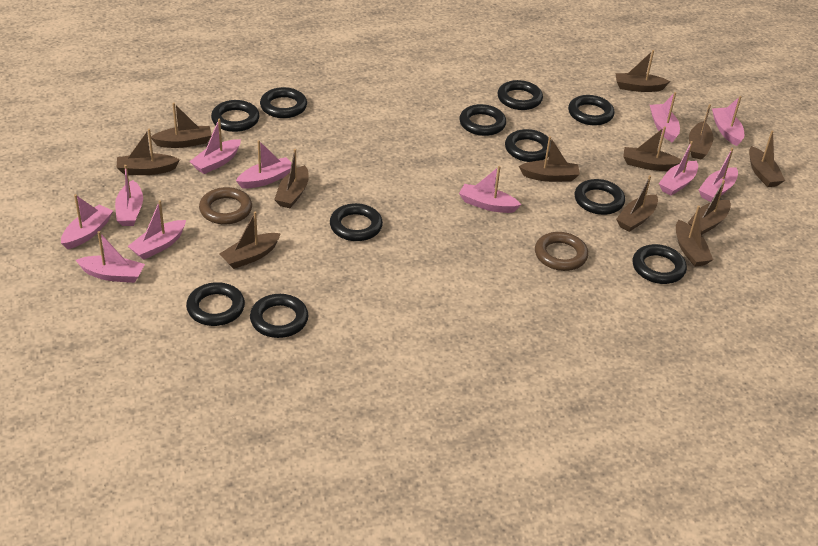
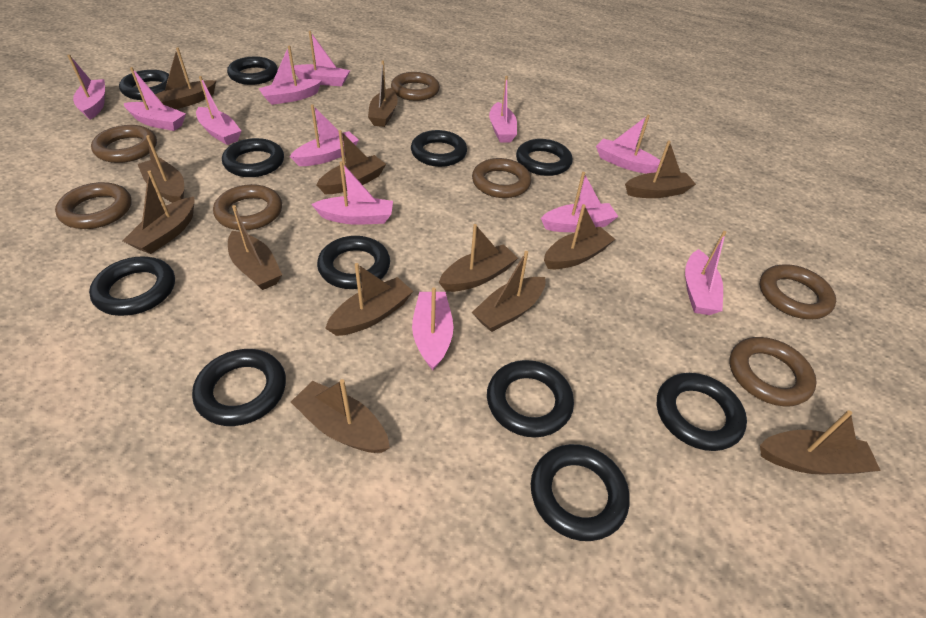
brown boat: 12 -> 13
brown ring: 2 -> 7
pink boat: 11 -> 12

